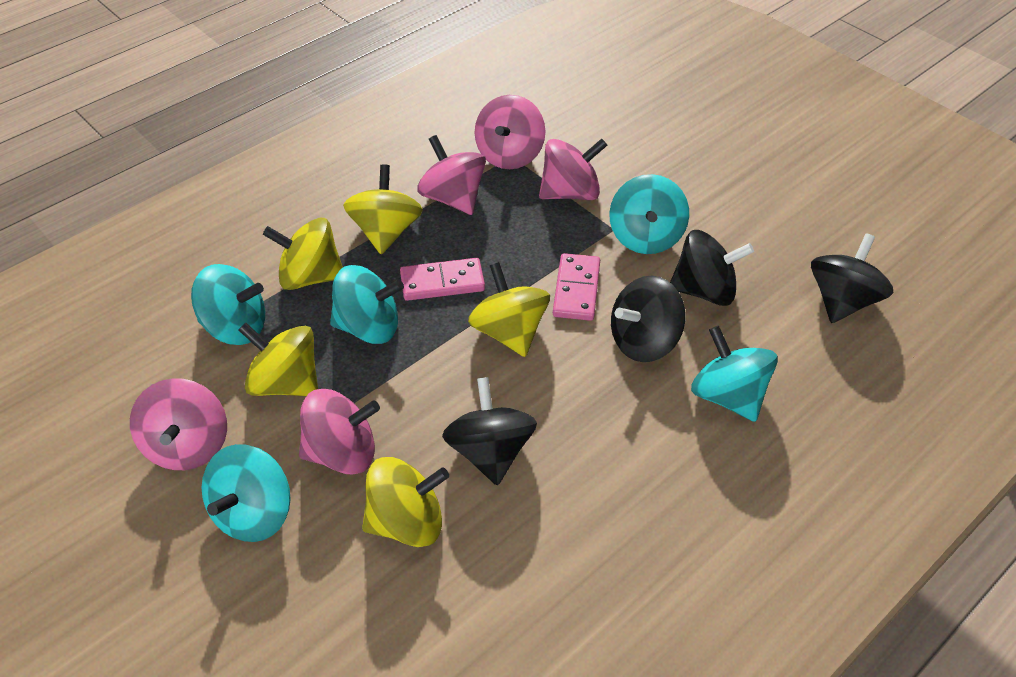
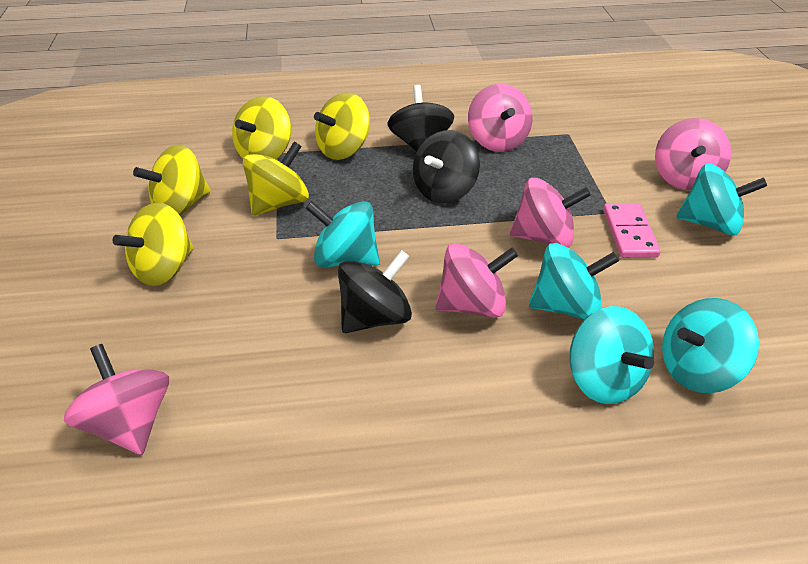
black spinning top: 4 -> 3
pink domino: 2 -> 1

